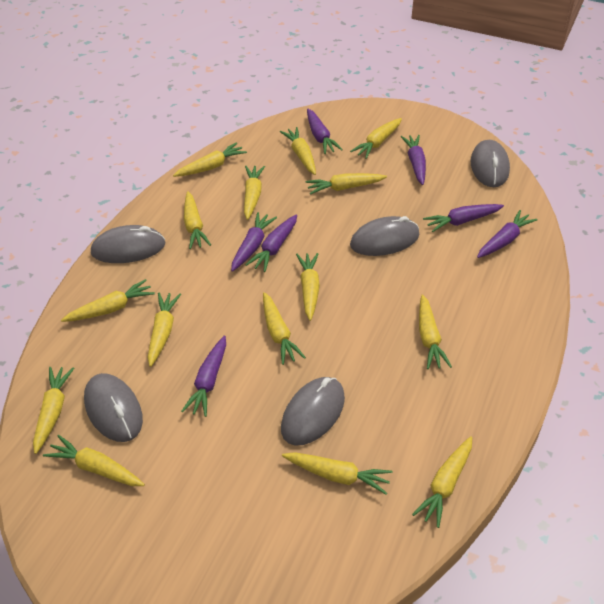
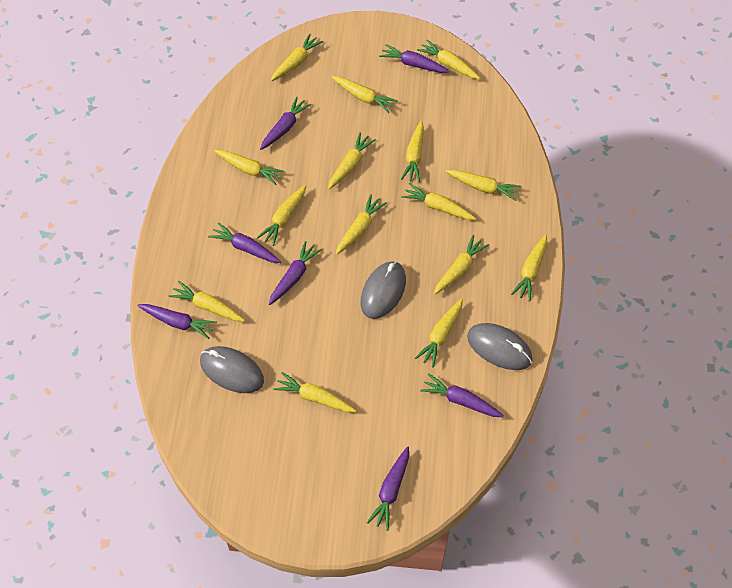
grey mouse: 5 -> 3

